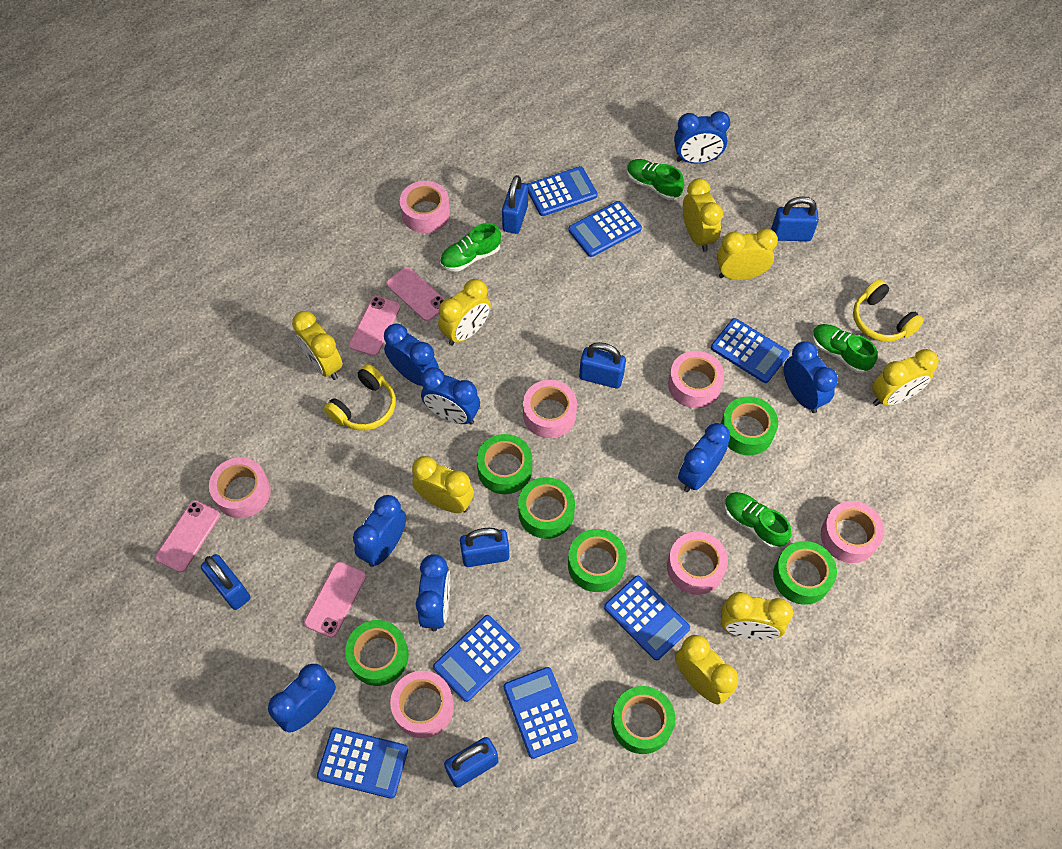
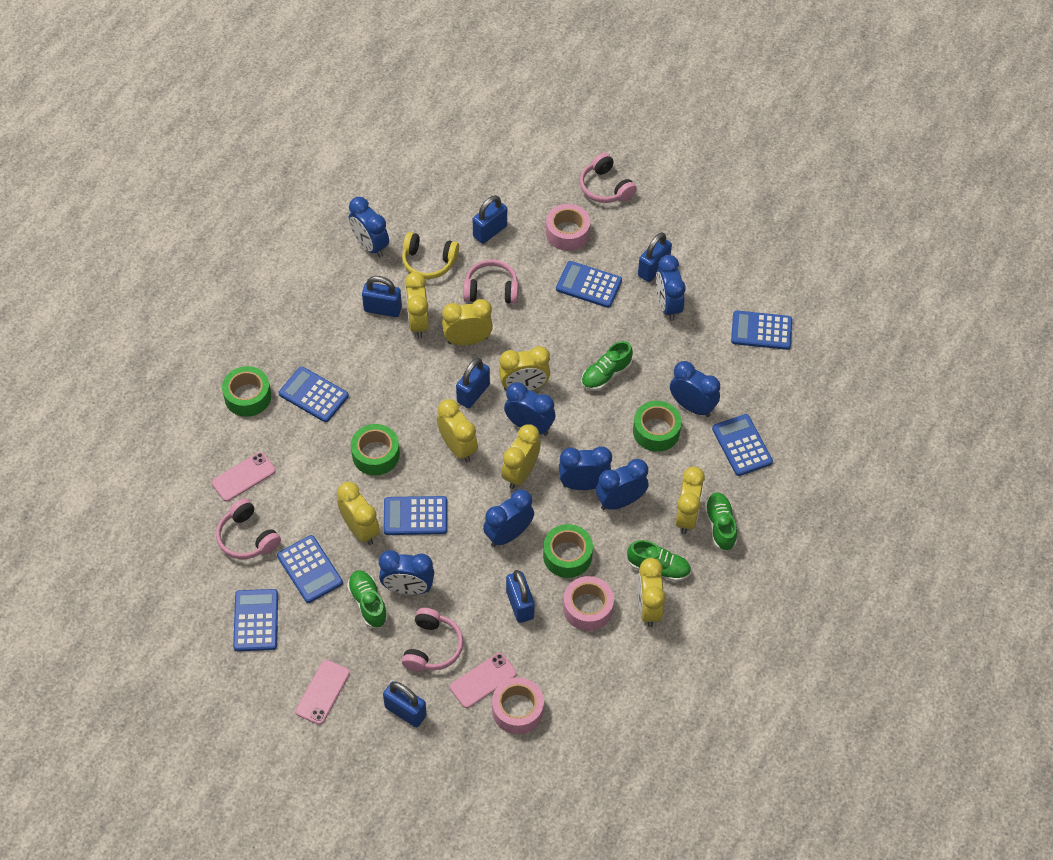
green tape: 7 -> 4
pink headphones: 0 -> 4
pink phone: 4 -> 3
pink tape: 7 -> 3
yellow headphones: 2 -> 1

